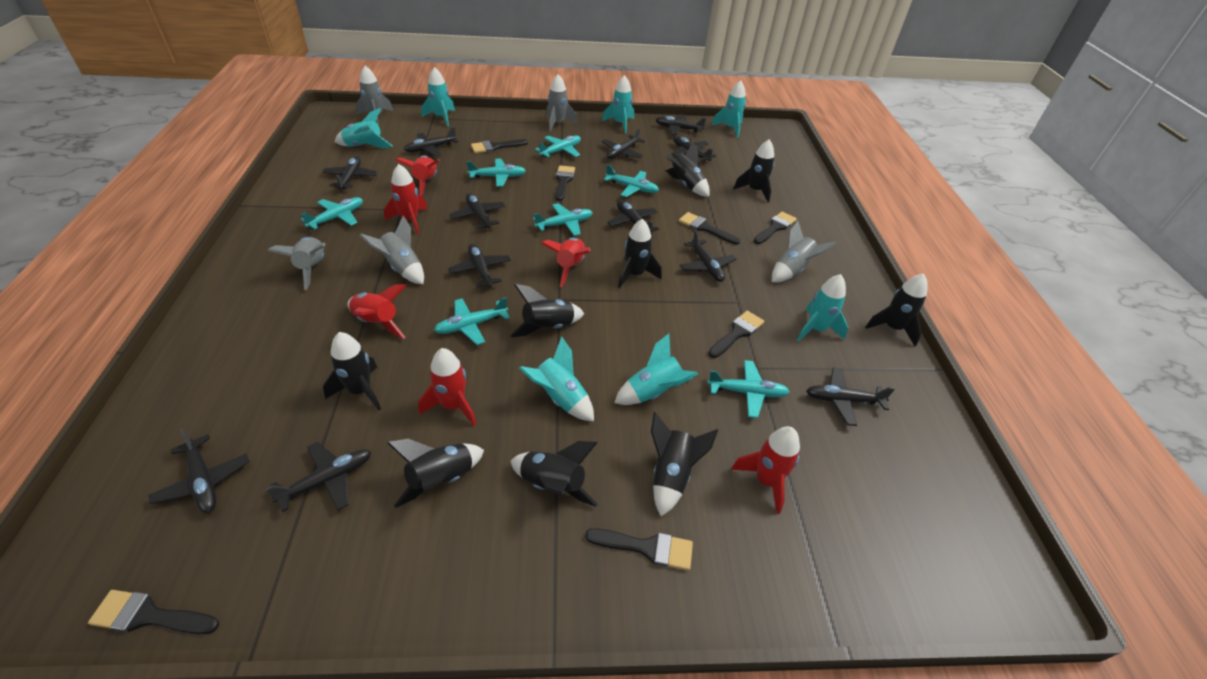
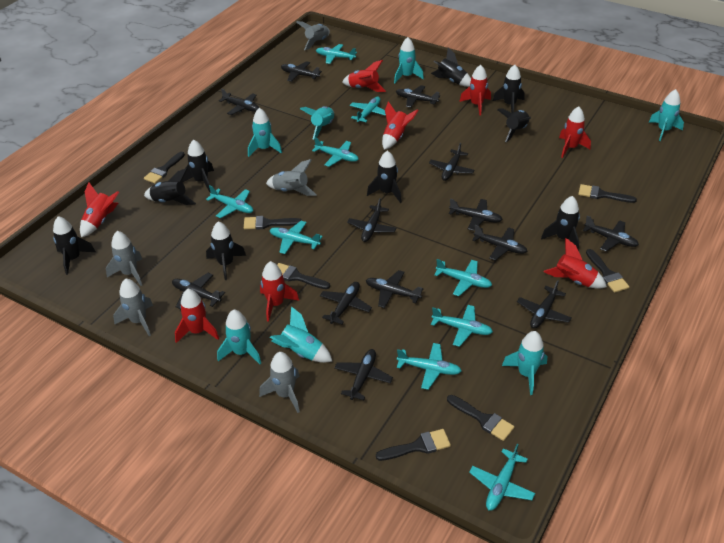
black plane: 12 -> 13
red rocket: 6 -> 8
turquoise plane: 7 -> 9

